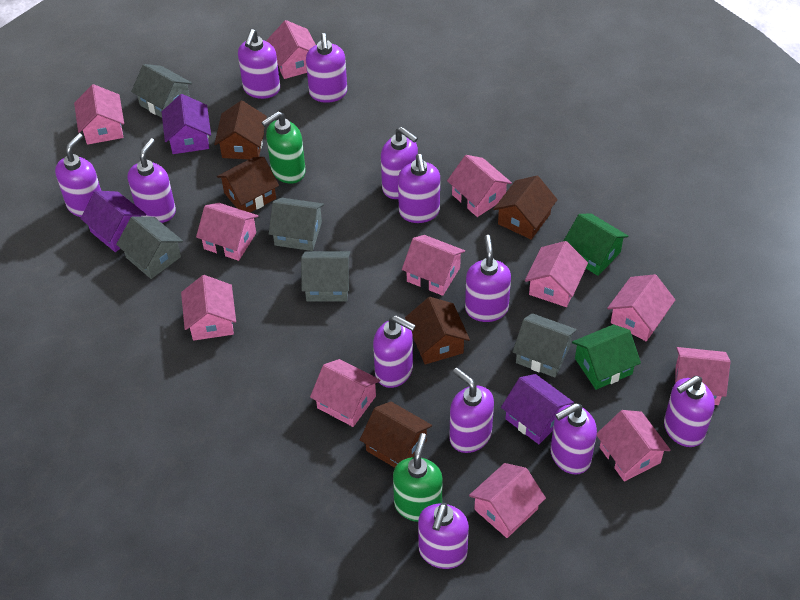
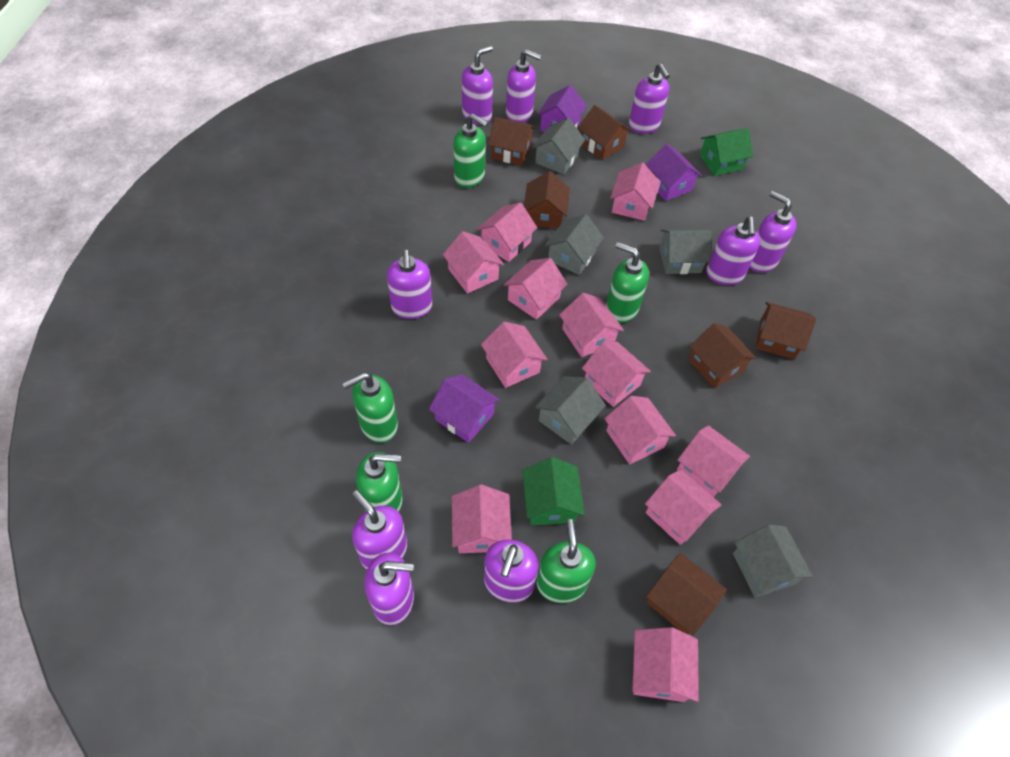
brown house: 5 -> 6
green soap dispenser: 2 -> 5
purple soap dispenser: 12 -> 9

